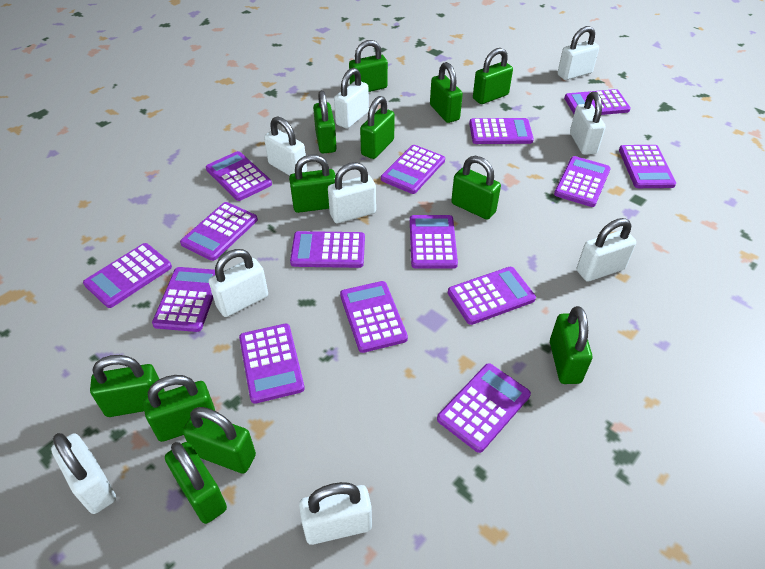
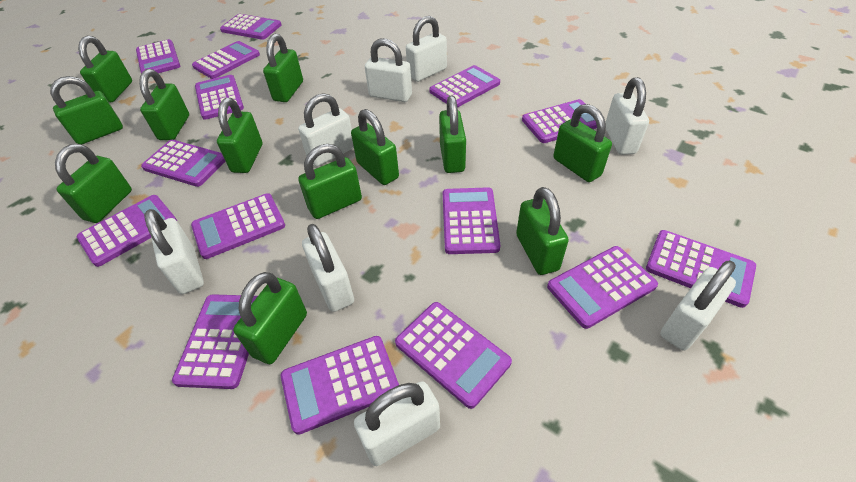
white padlock: 9 -> 8

